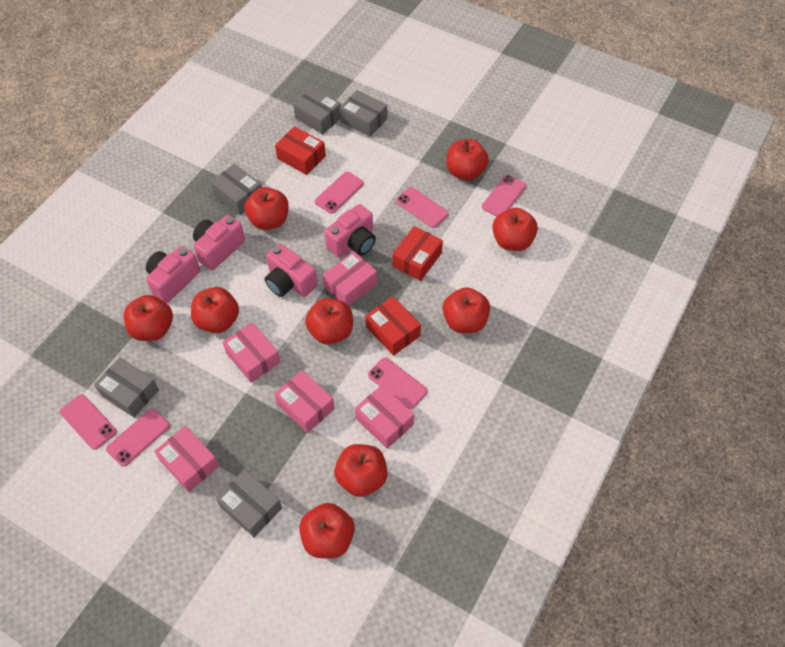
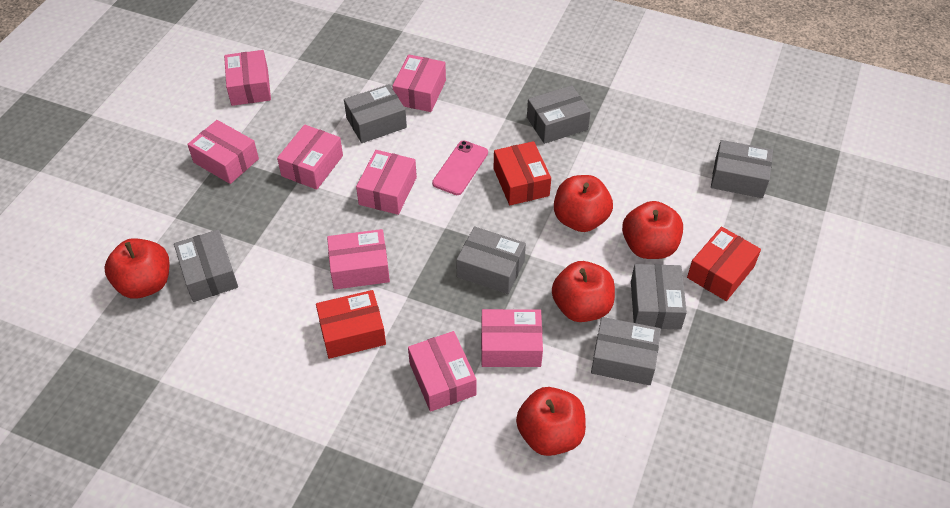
grey box: 5 -> 7
pink box: 5 -> 8
pink camera: 4 -> 0
pink phone: 6 -> 1
red apple: 9 -> 5

